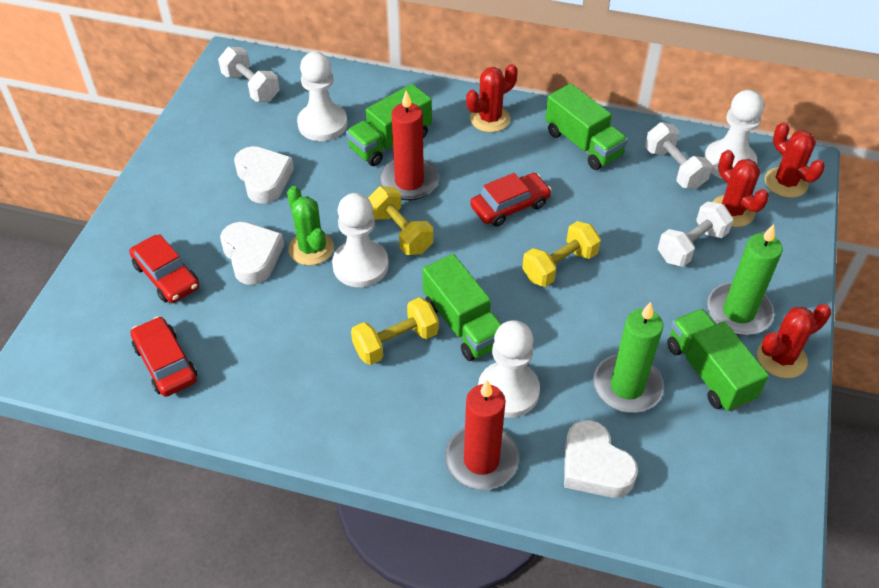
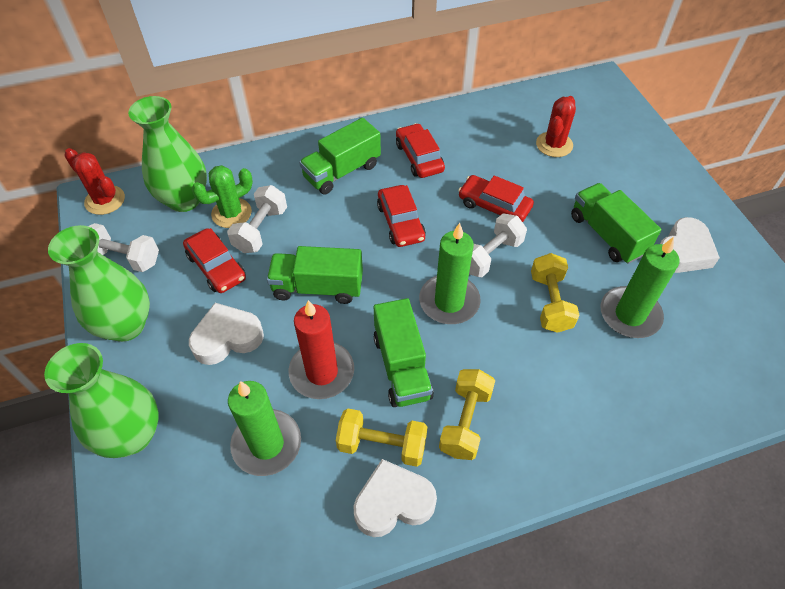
green candle: 2 -> 3
green vase: 0 -> 3
red cactus: 4 -> 2
red candle: 2 -> 1
red car: 3 -> 4
white pawn: 4 -> 0

